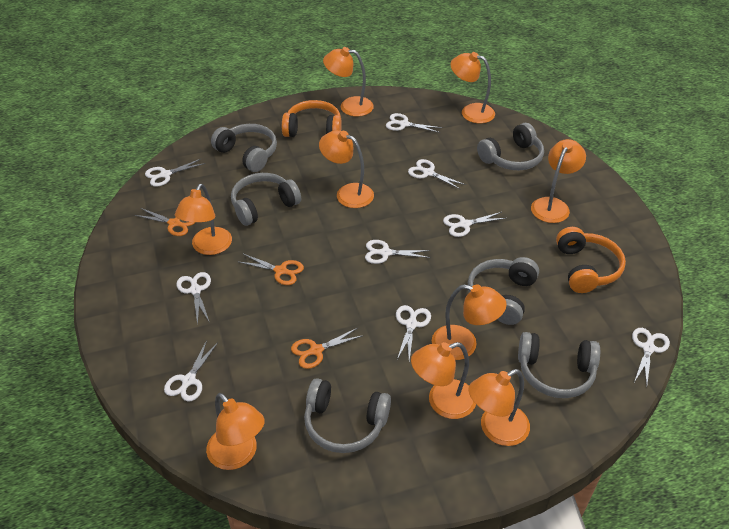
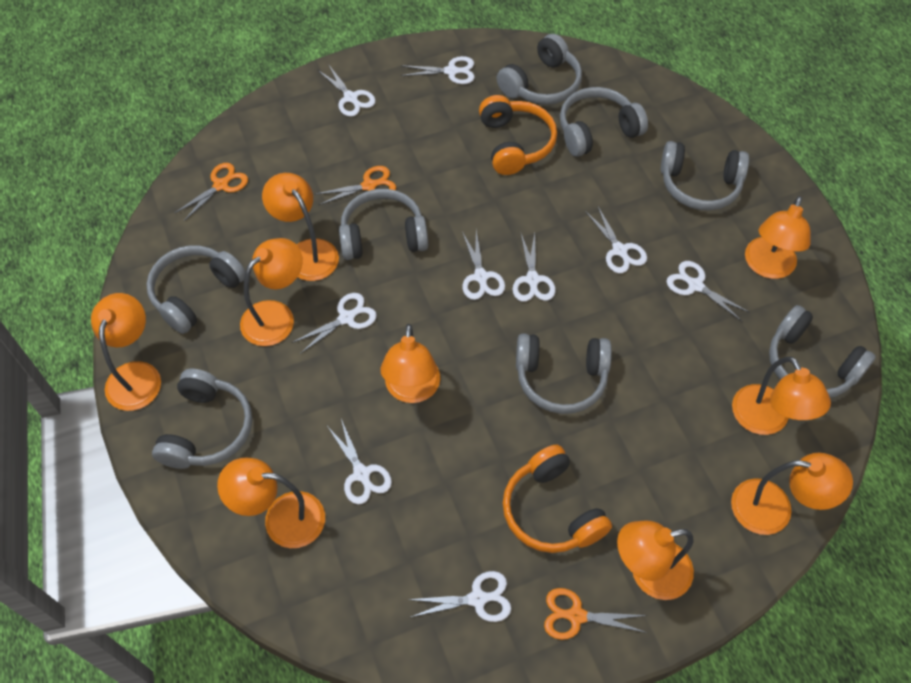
grey headphones: 6 -> 8

